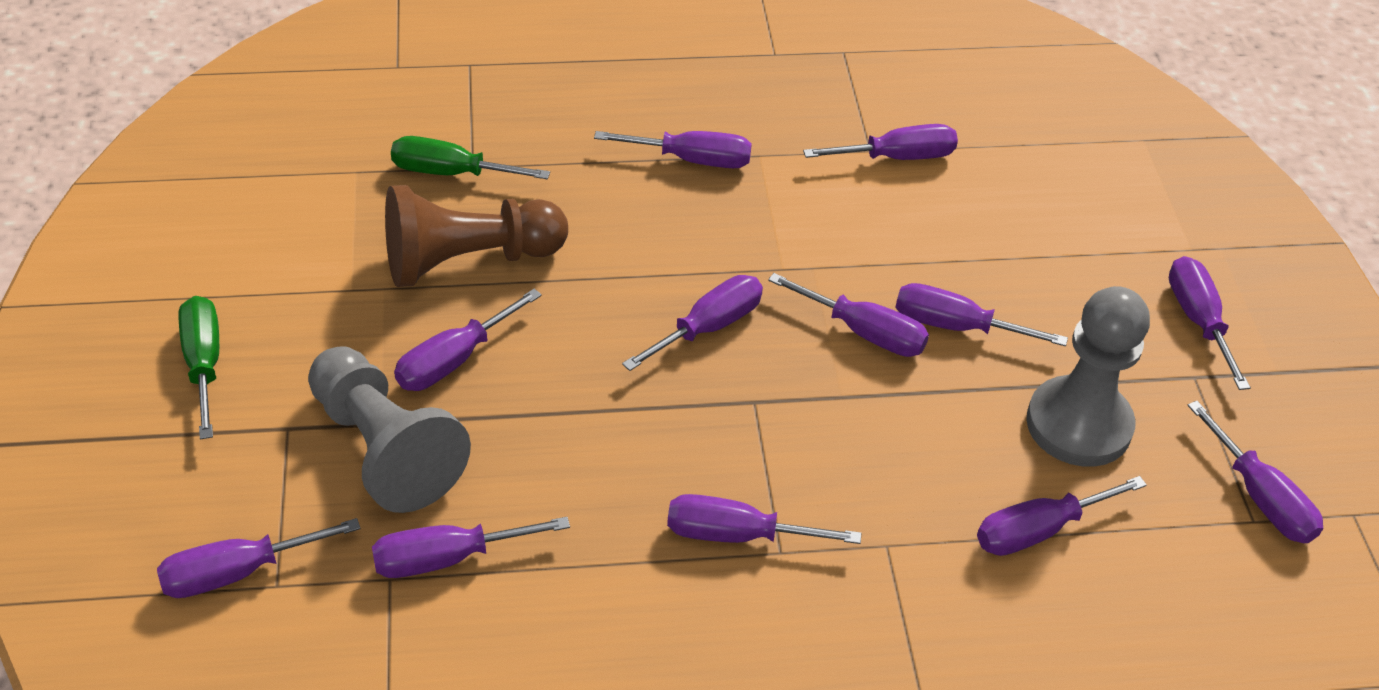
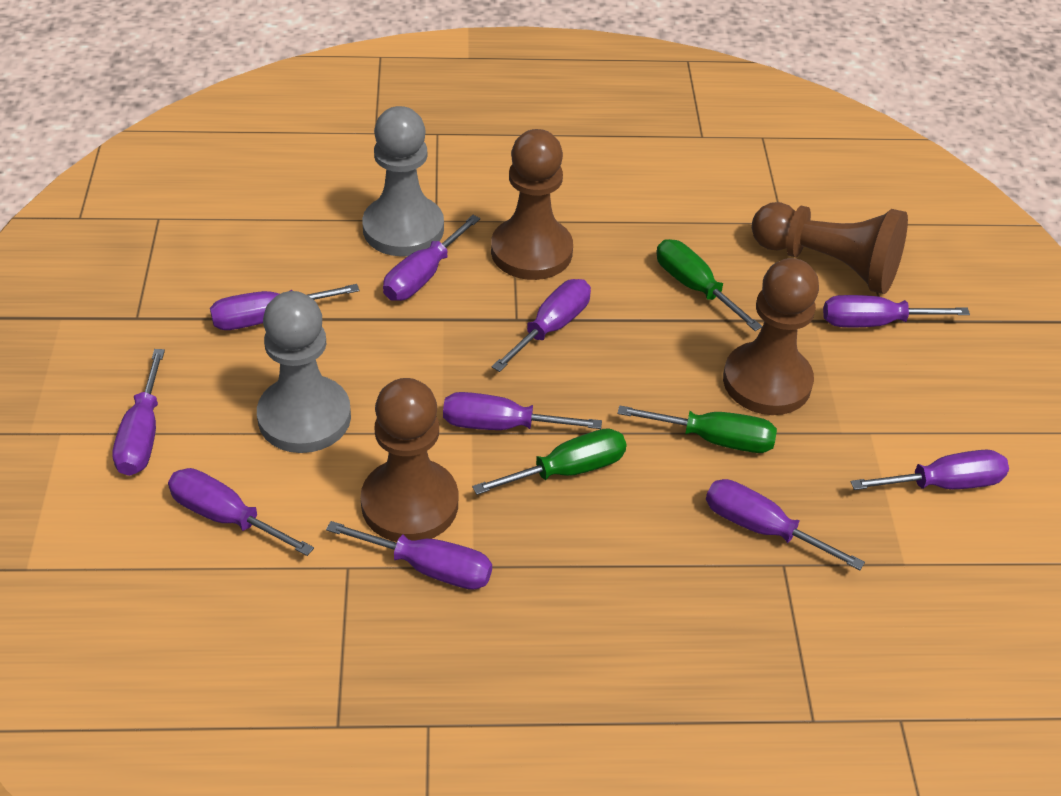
brown pawn: 1 -> 4
green screwdriver: 2 -> 3
purple screwdriver: 12 -> 10

